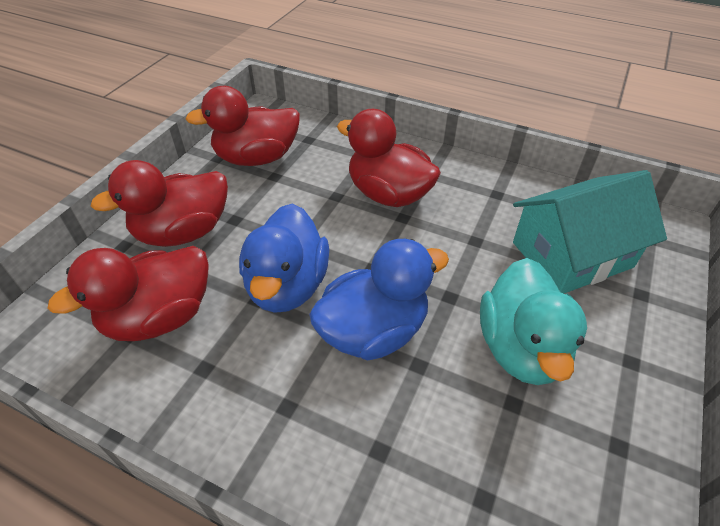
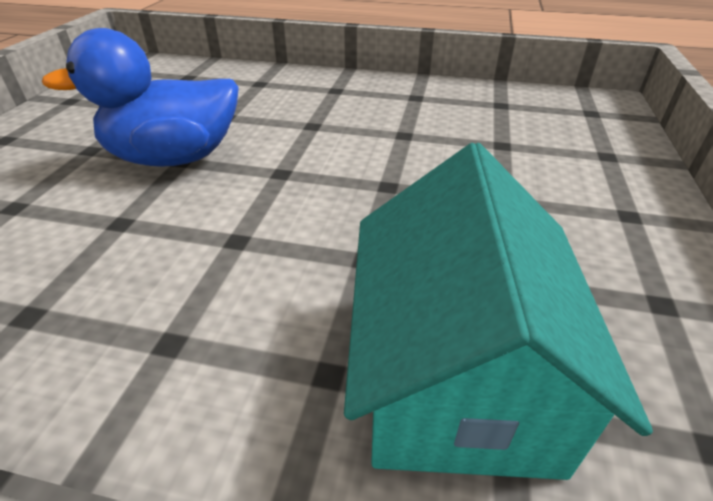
blue duck: 2 -> 1
red duck: 4 -> 0
turquoise duck: 1 -> 0

